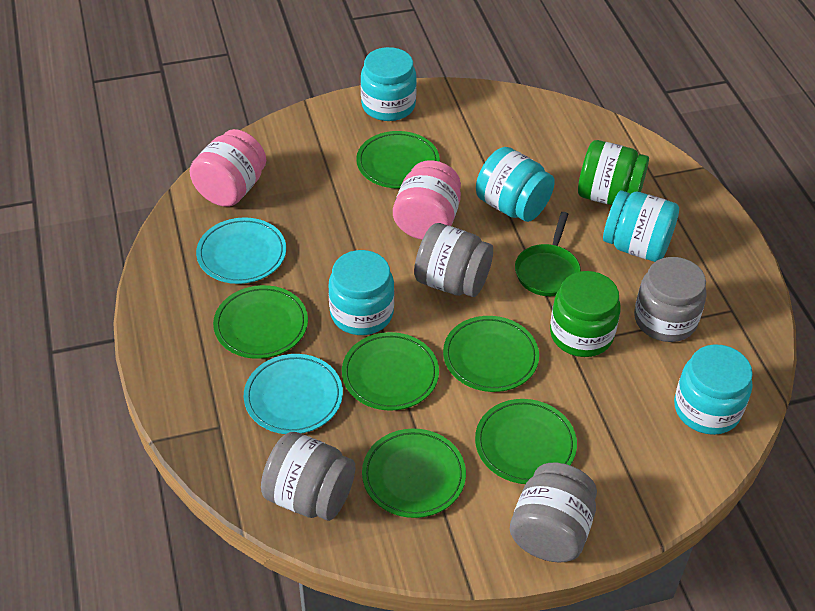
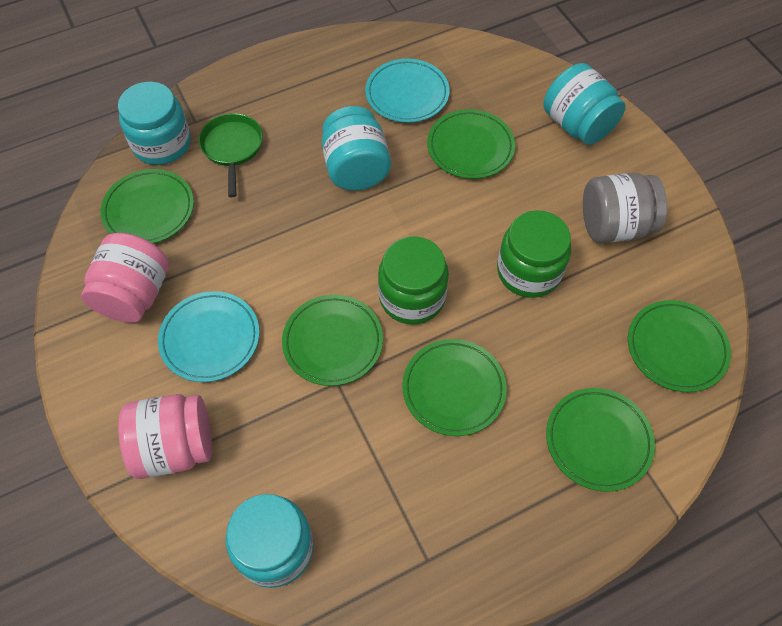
grey jar: 4 -> 1
turquoise jar: 5 -> 4

